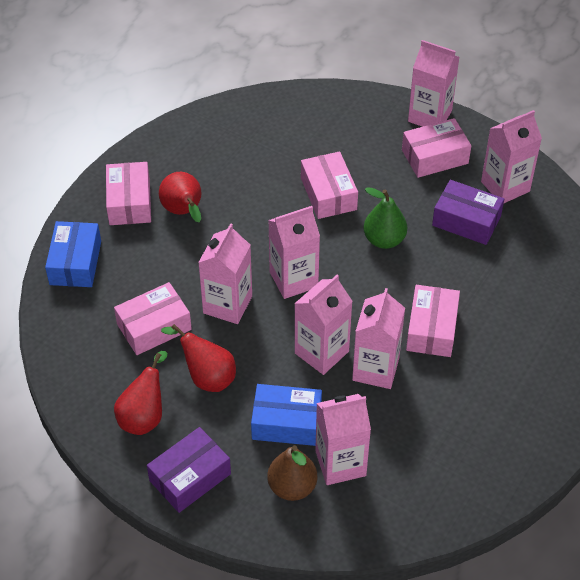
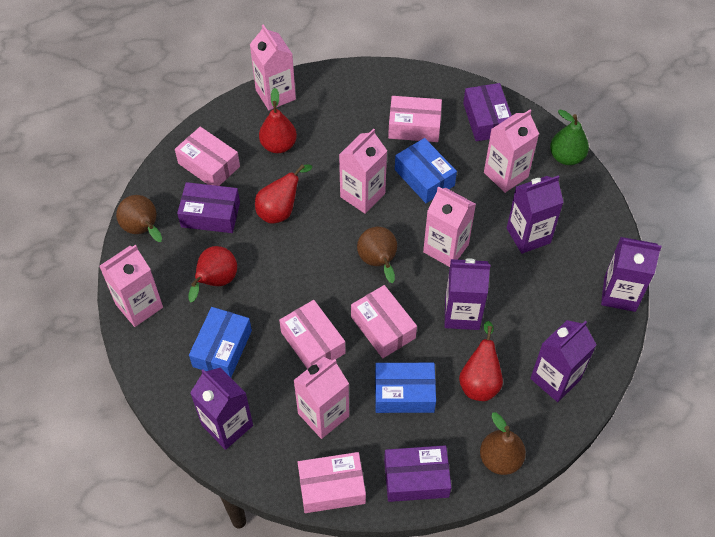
blue box: 2 -> 3
brown pear: 1 -> 3
pink carton: 7 -> 6
purple box: 2 -> 3
purple carton: 0 -> 5
red pear: 3 -> 4

